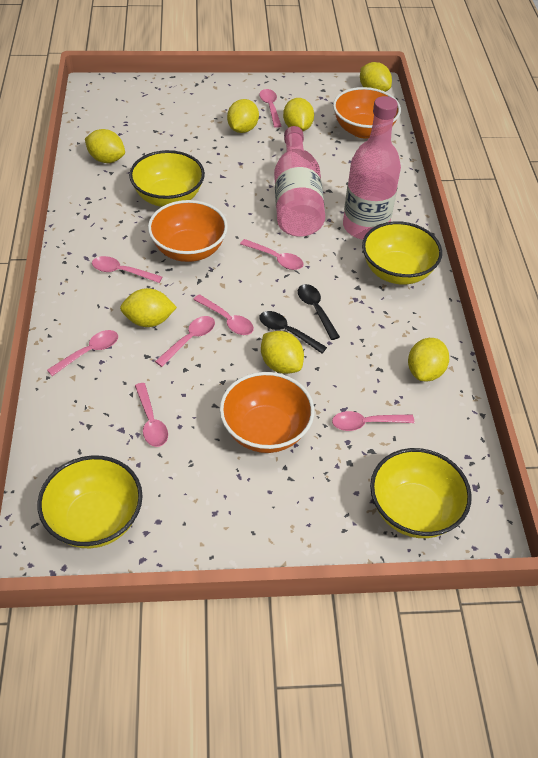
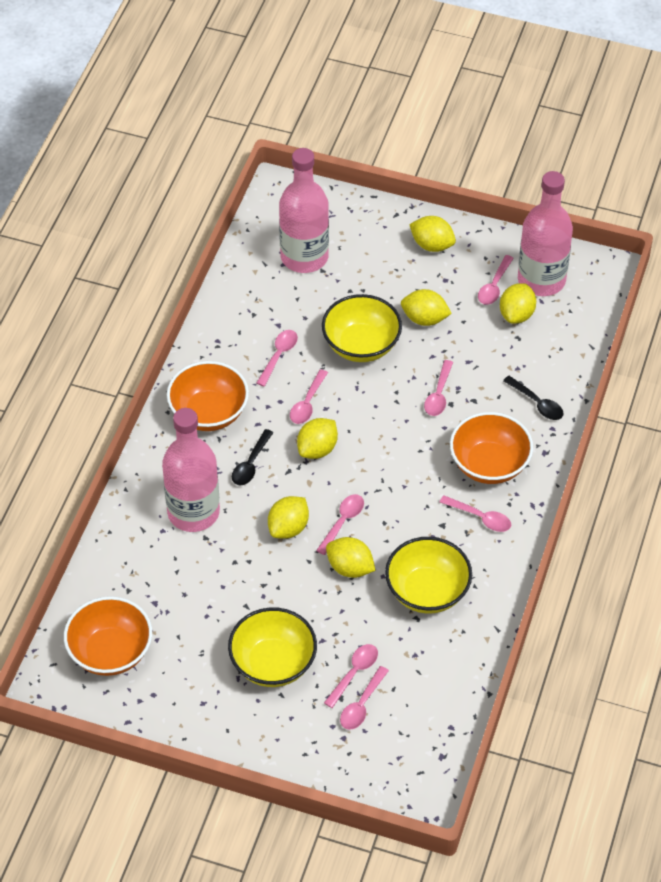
pink bottle: 2 -> 3
yellow bowl: 4 -> 3
yellow lemon: 7 -> 6

